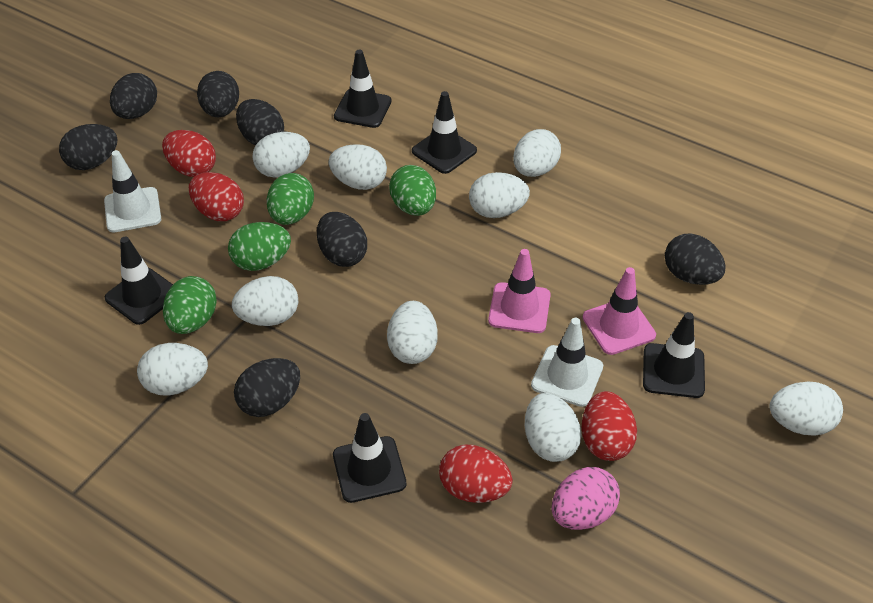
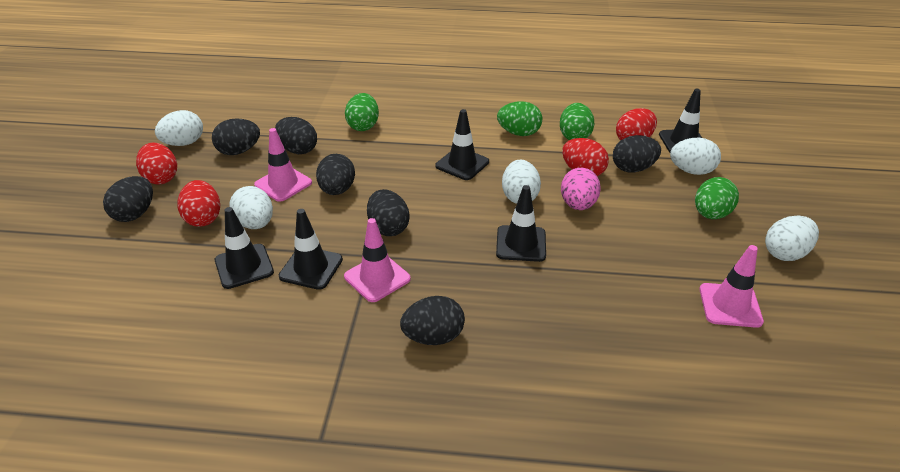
pink traffic cone: 2 -> 3
white egg: 9 -> 5
white traffic cone: 2 -> 0

